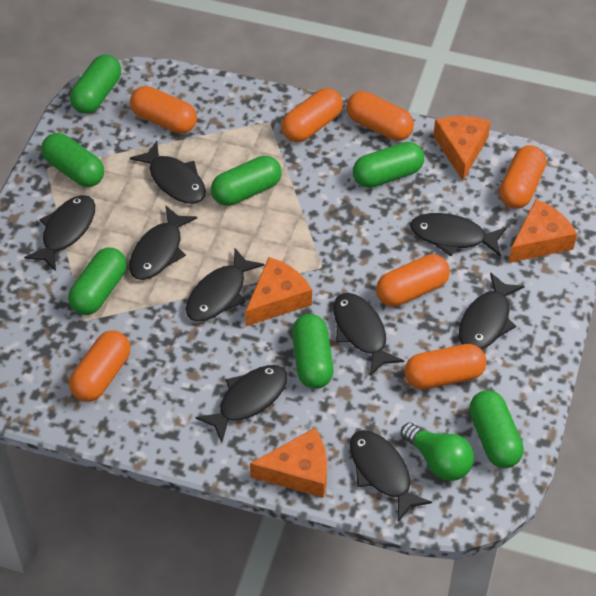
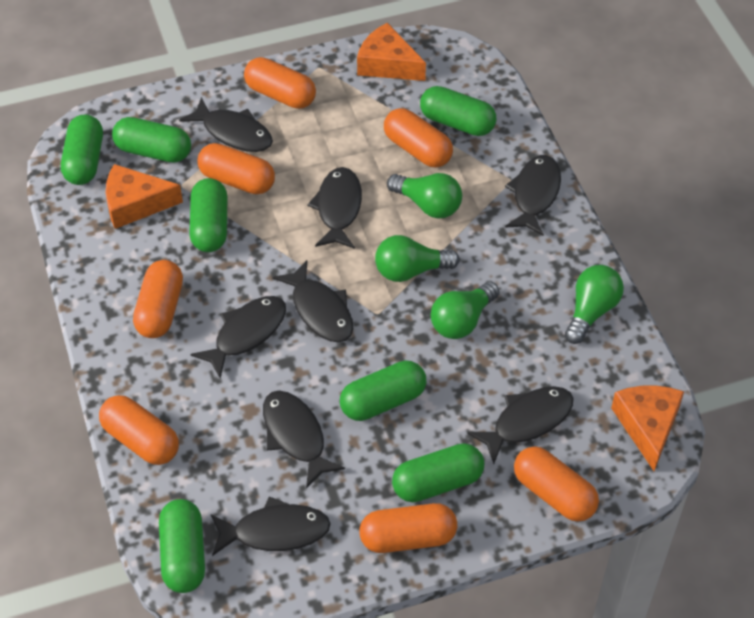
black fish: 9 -> 8
green light bulb: 1 -> 4
orange cheese: 4 -> 3

